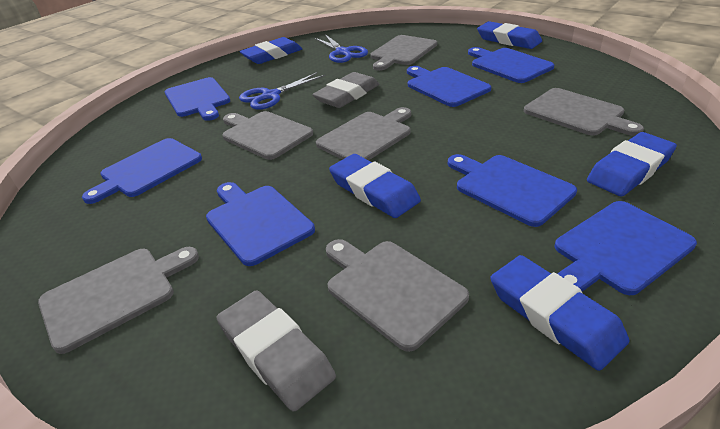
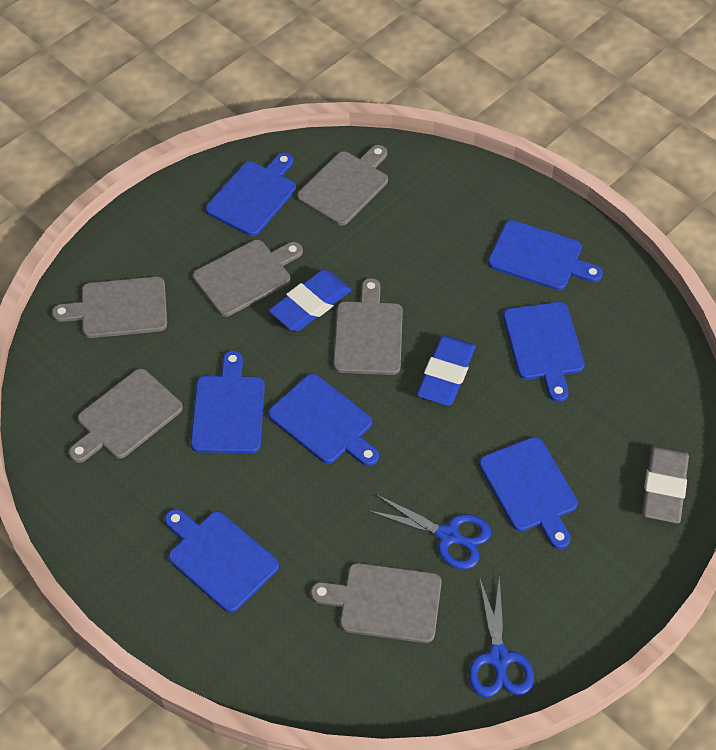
blue eraser: 5 -> 2
grey eraser: 2 -> 1

